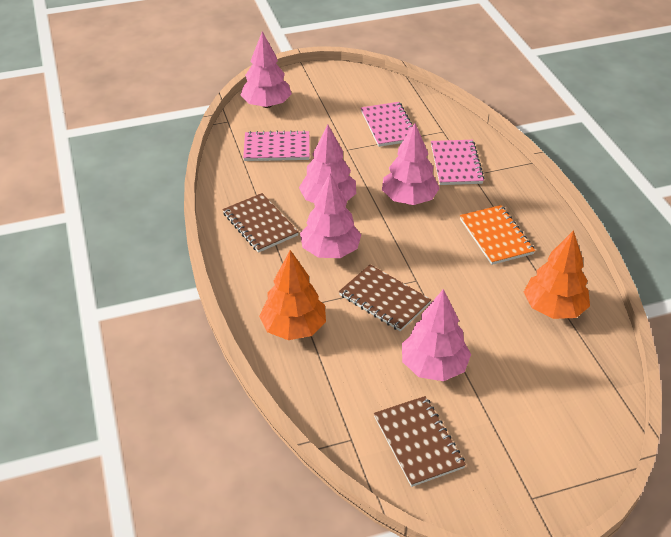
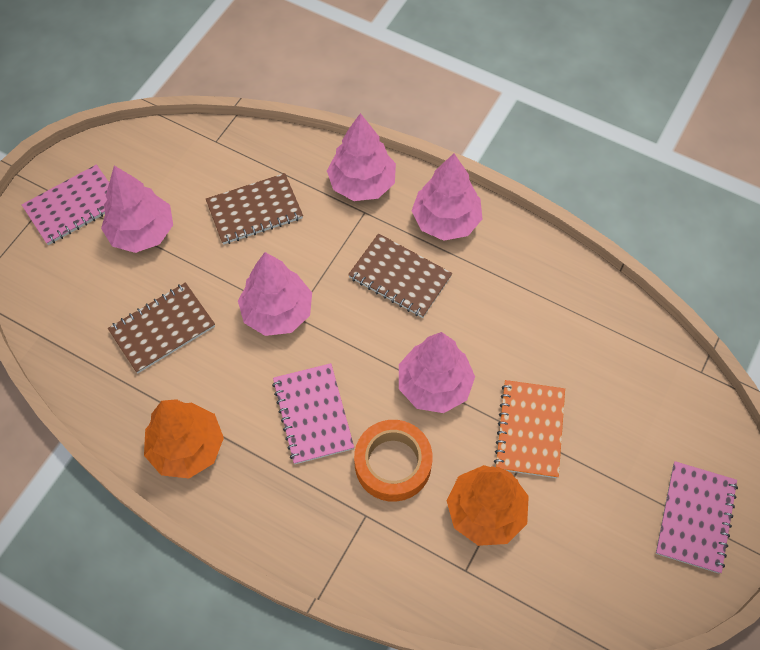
orange tape: 0 -> 1

